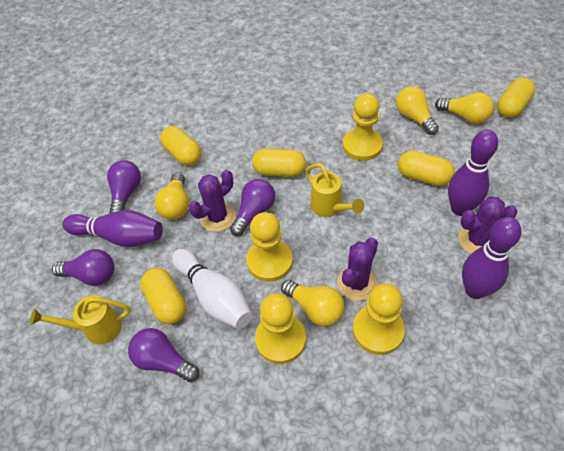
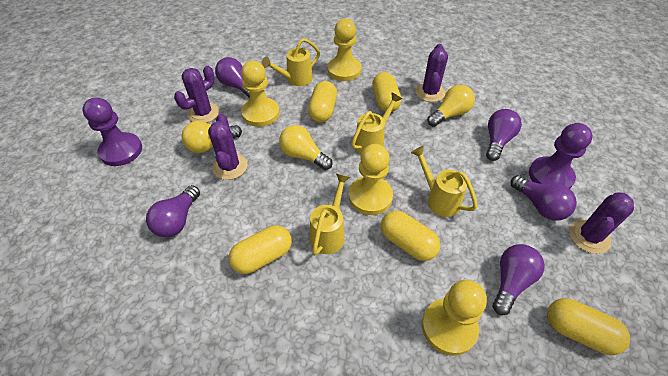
purple bowling pin: 3 -> 0
purple cactus: 3 -> 4
purple light bulb: 4 -> 5
purple pawn: 0 -> 2
white bowling pin: 1 -> 0
yellow light bulb: 4 -> 3
yellow watering can: 2 -> 4

